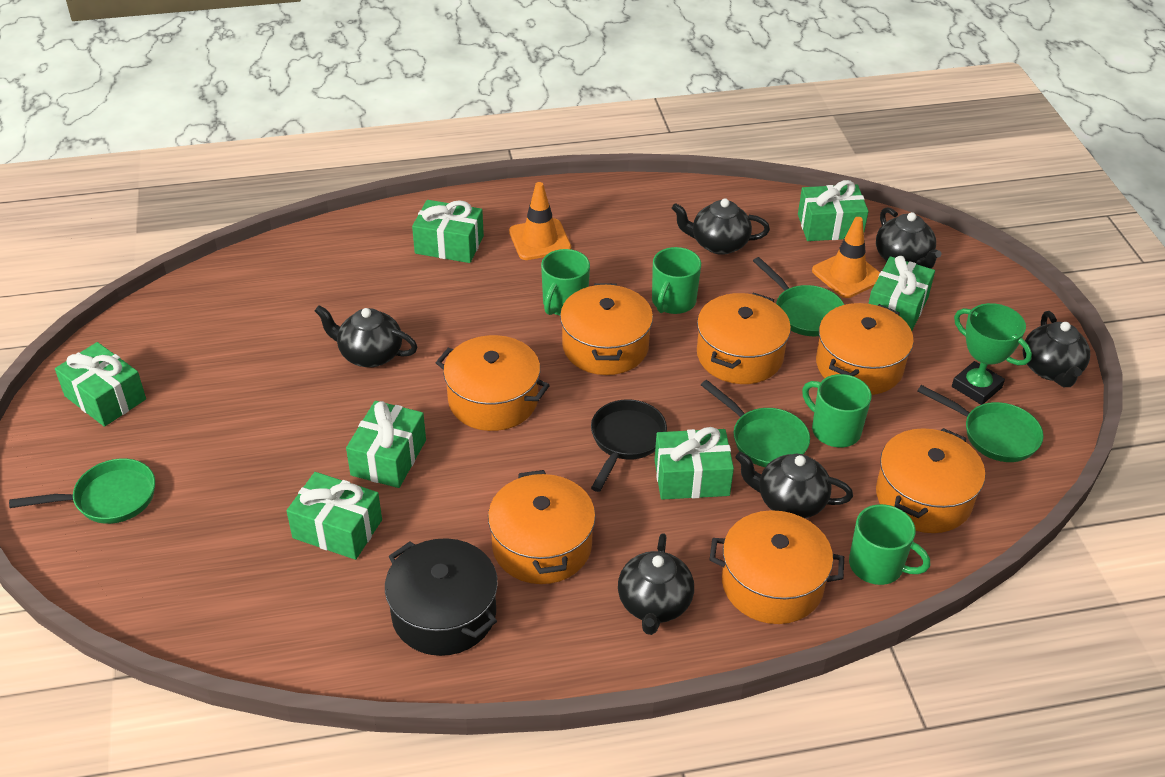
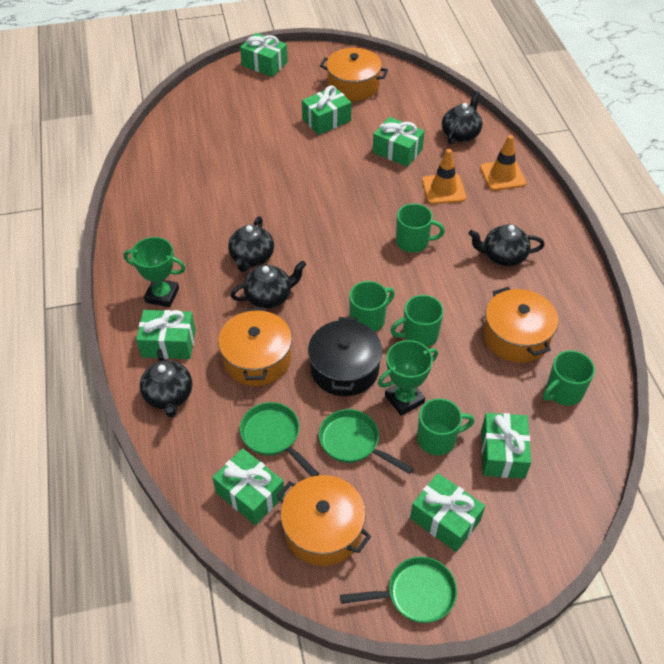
black pan: 1 -> 0
black teapot: 6 -> 5
green mug: 4 -> 5
green pan: 4 -> 3
green trophy: 1 -> 2
orange pot: 7 -> 4

